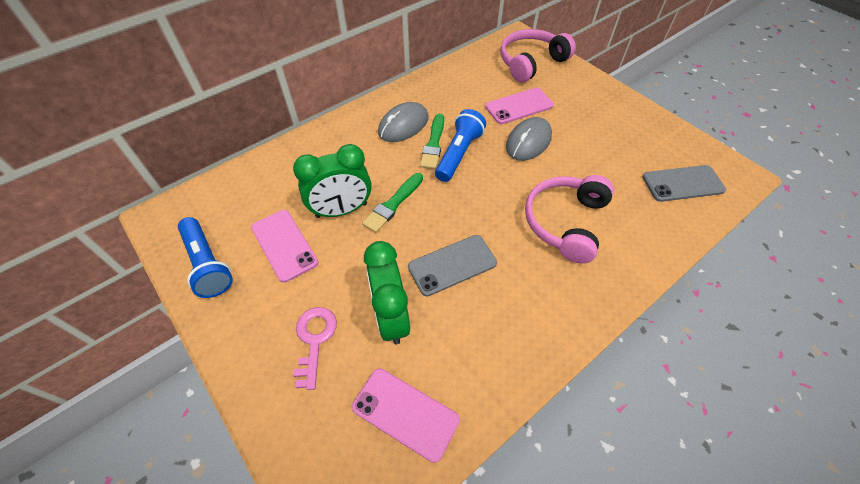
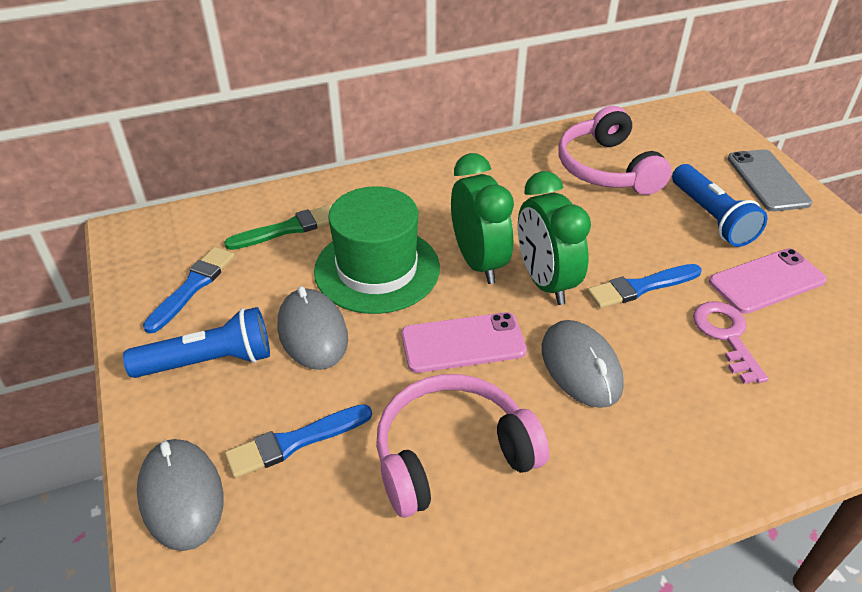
blue brush: 0 -> 3
green brush: 2 -> 1
green hat: 0 -> 1
grey mouse: 2 -> 3
grey phone: 2 -> 1
pink phone: 3 -> 2

